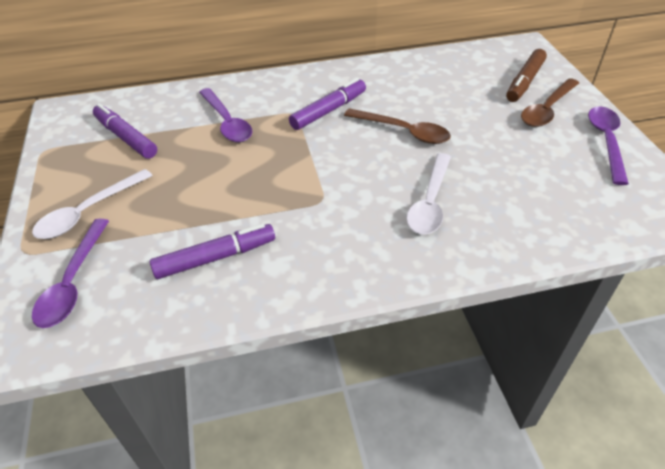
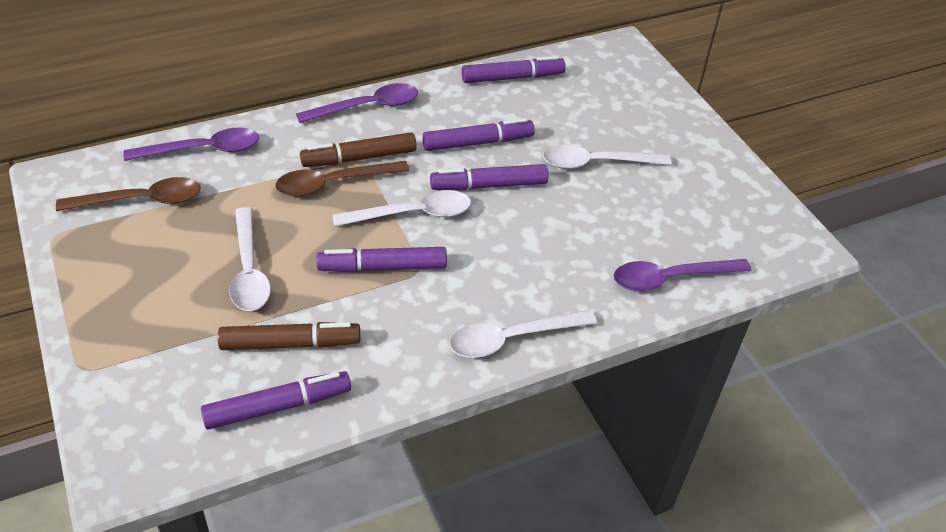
brown marker: 1 -> 2
purple marker: 3 -> 5
white spoon: 2 -> 4

